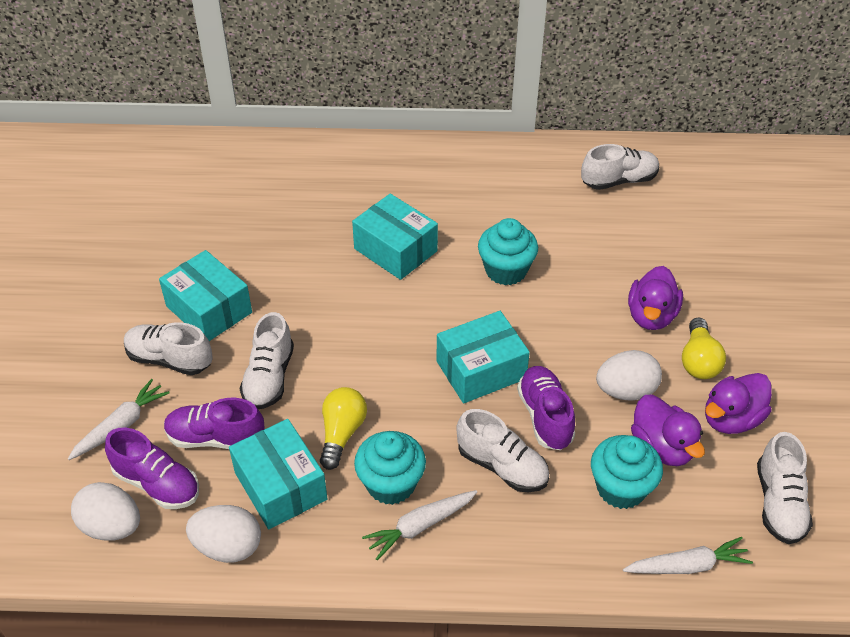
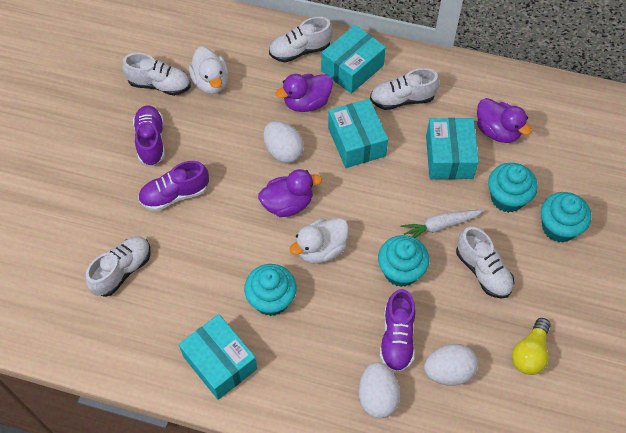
turquoise cupcake: 3 -> 4
white carrot: 3 -> 1
white duck: 0 -> 2
yellow light bulb: 2 -> 1

